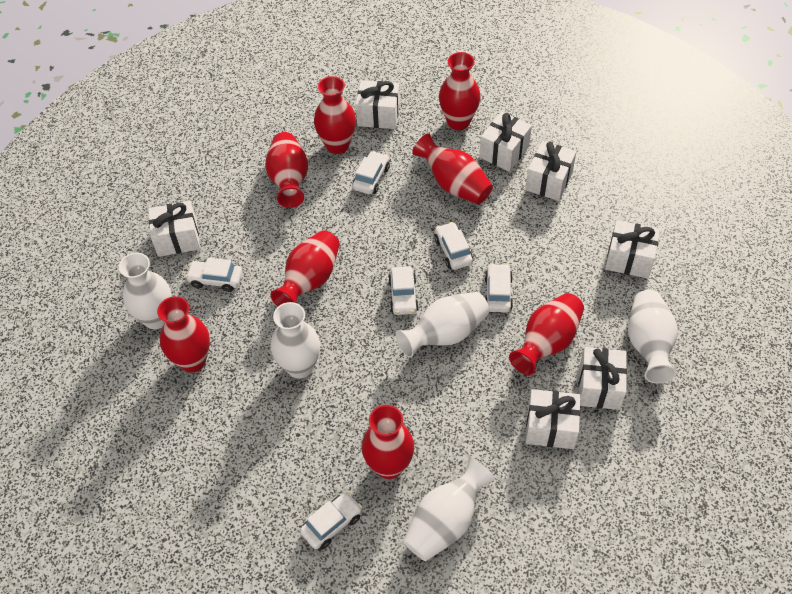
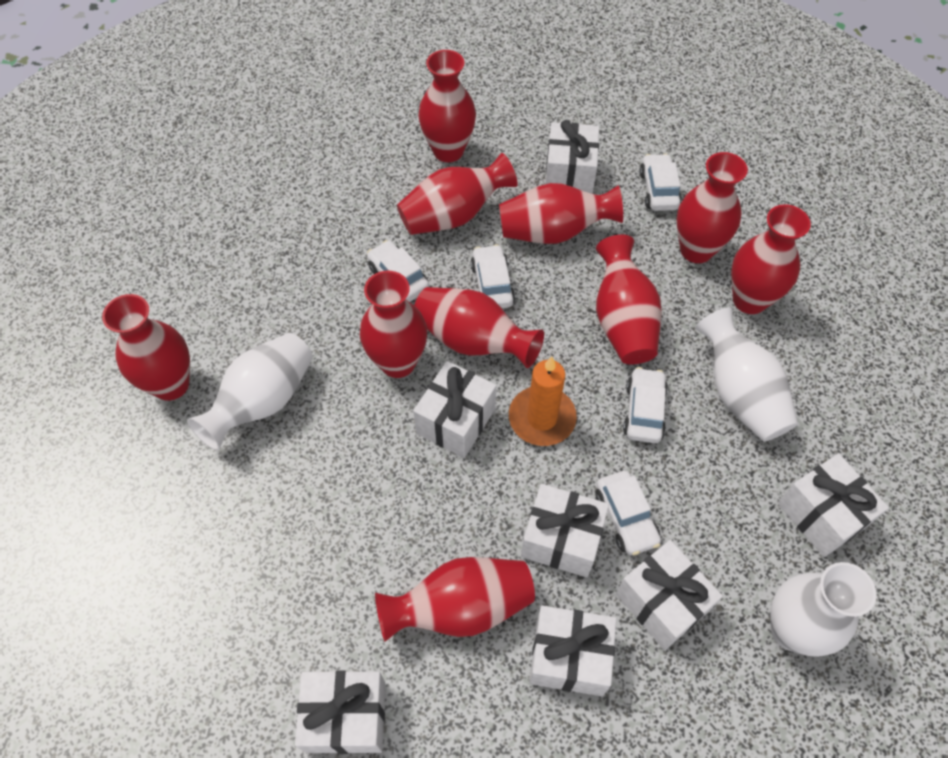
orange candle: 0 -> 1
red vase: 8 -> 10
white car: 6 -> 5
white vase: 5 -> 3

